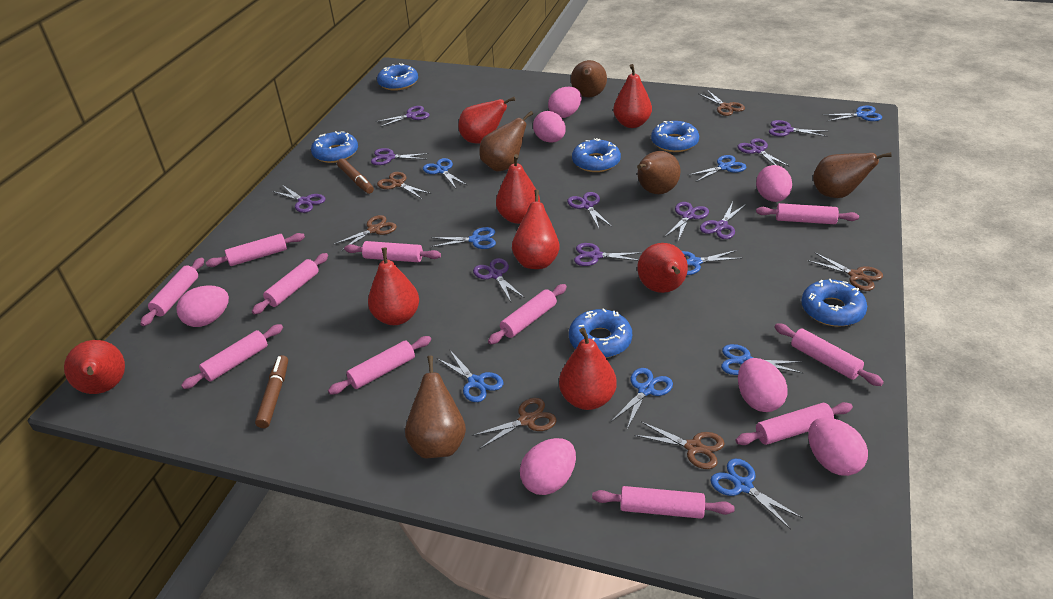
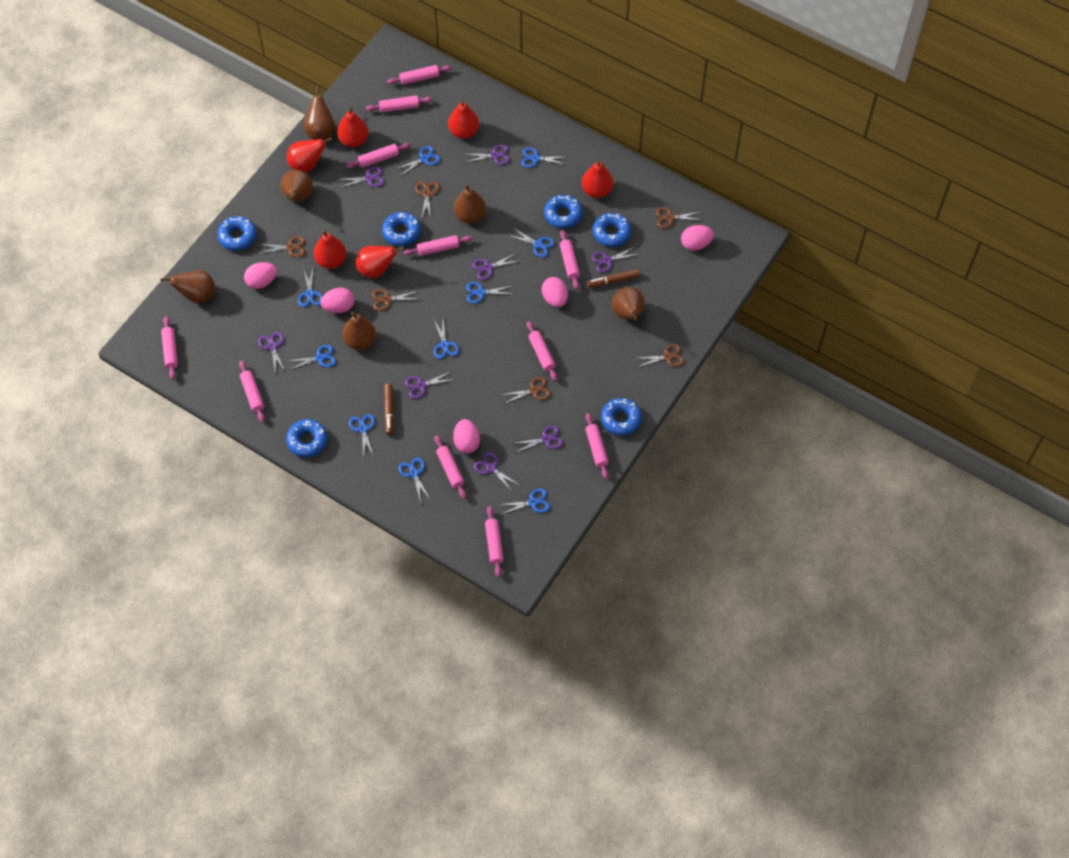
blue scissors: 9 -> 10
brown pear: 5 -> 6
pink egg: 7 -> 5
purple scissors: 10 -> 8
red pear: 8 -> 6

